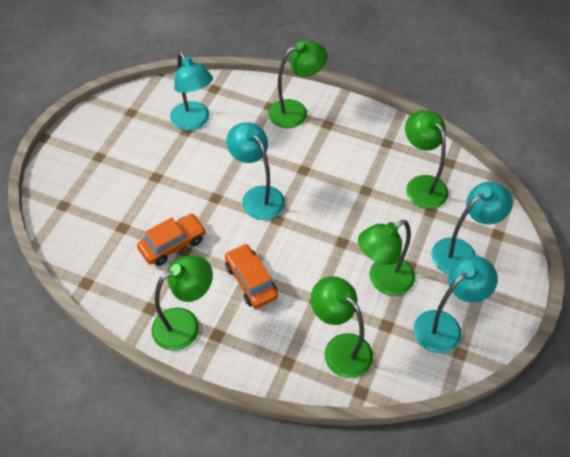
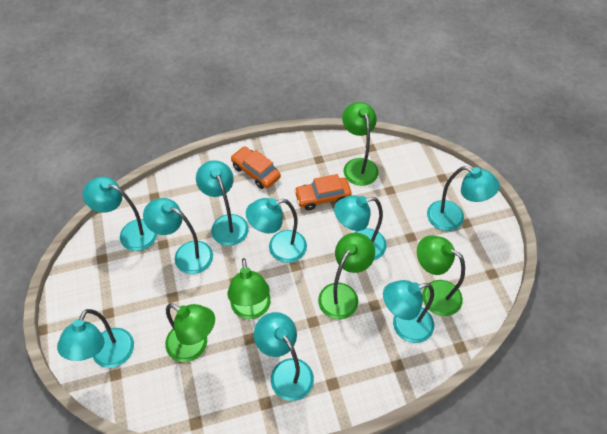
turquoise lamp: 4 -> 9

